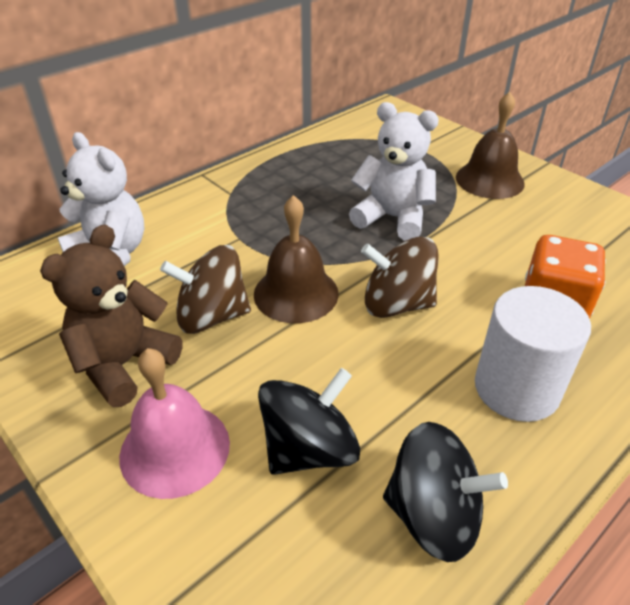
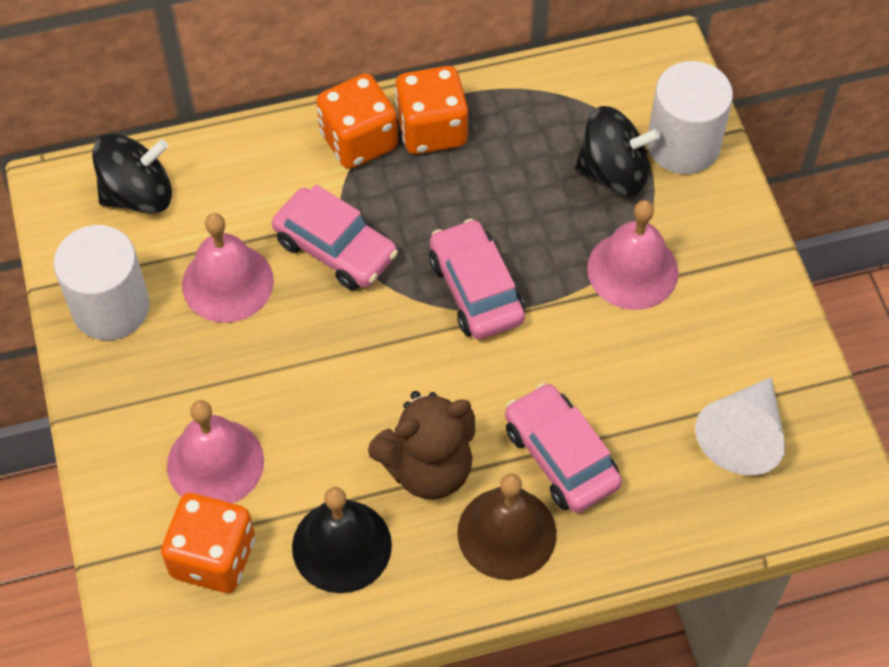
black bell: 0 -> 1
brown bell: 2 -> 1
brown spinning top: 2 -> 0
orange dice: 1 -> 3
pink bell: 1 -> 3
pink car: 0 -> 3
white cone: 0 -> 1
white cylinder: 1 -> 2
white teddy bear: 2 -> 0

